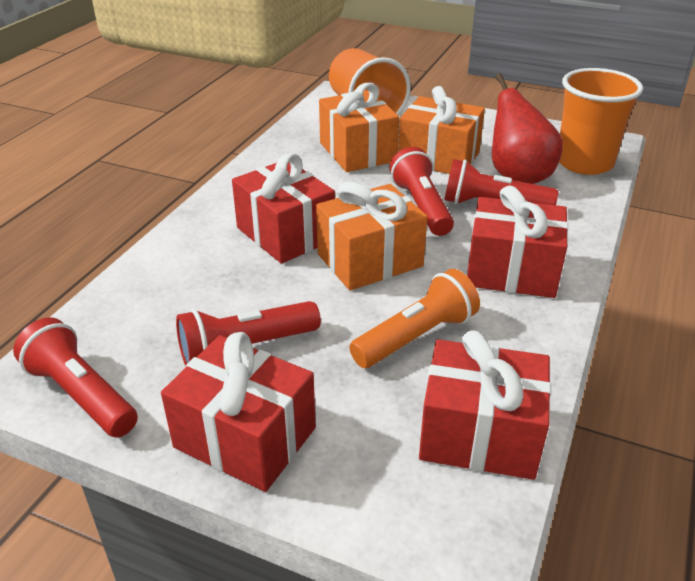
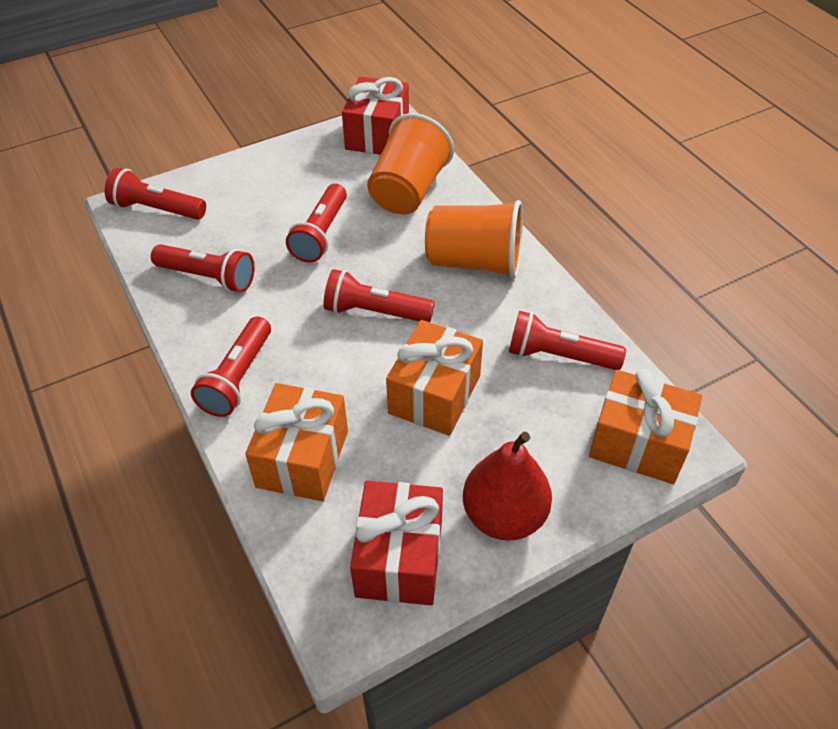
orange flashlight: 1 -> 0
red flashlight: 4 -> 6
red gift: 4 -> 2

